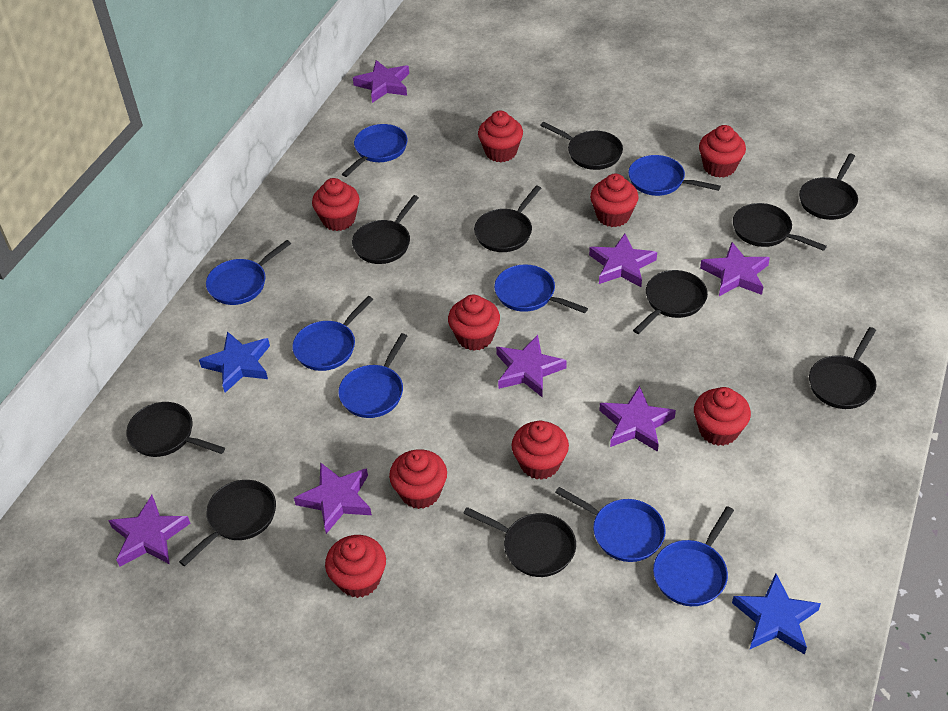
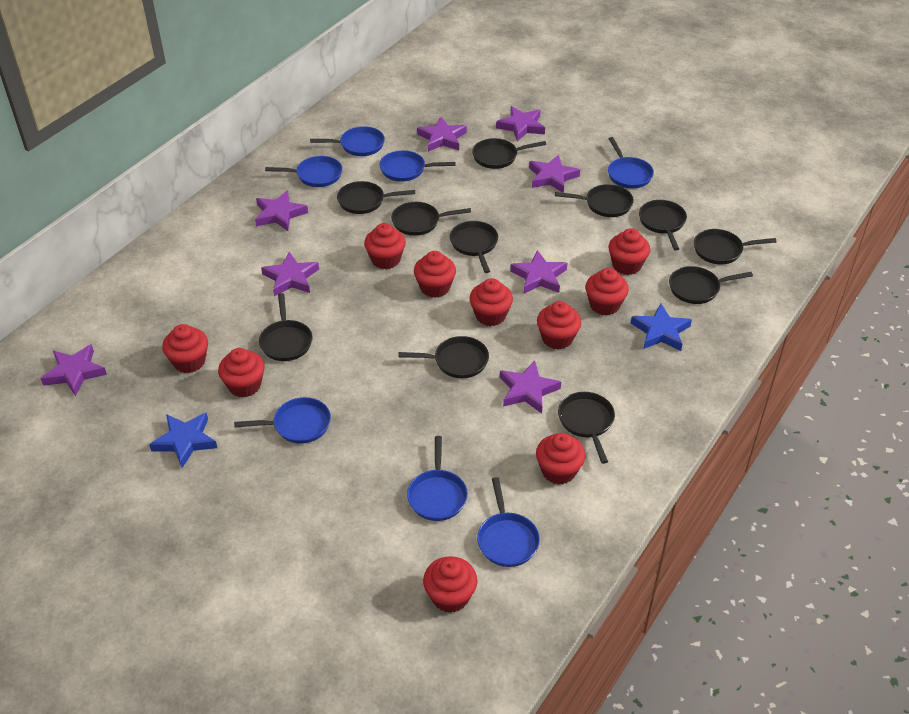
black pan: 10 -> 11
blue pan: 8 -> 7
purple star: 7 -> 8
red cupcake: 9 -> 10

